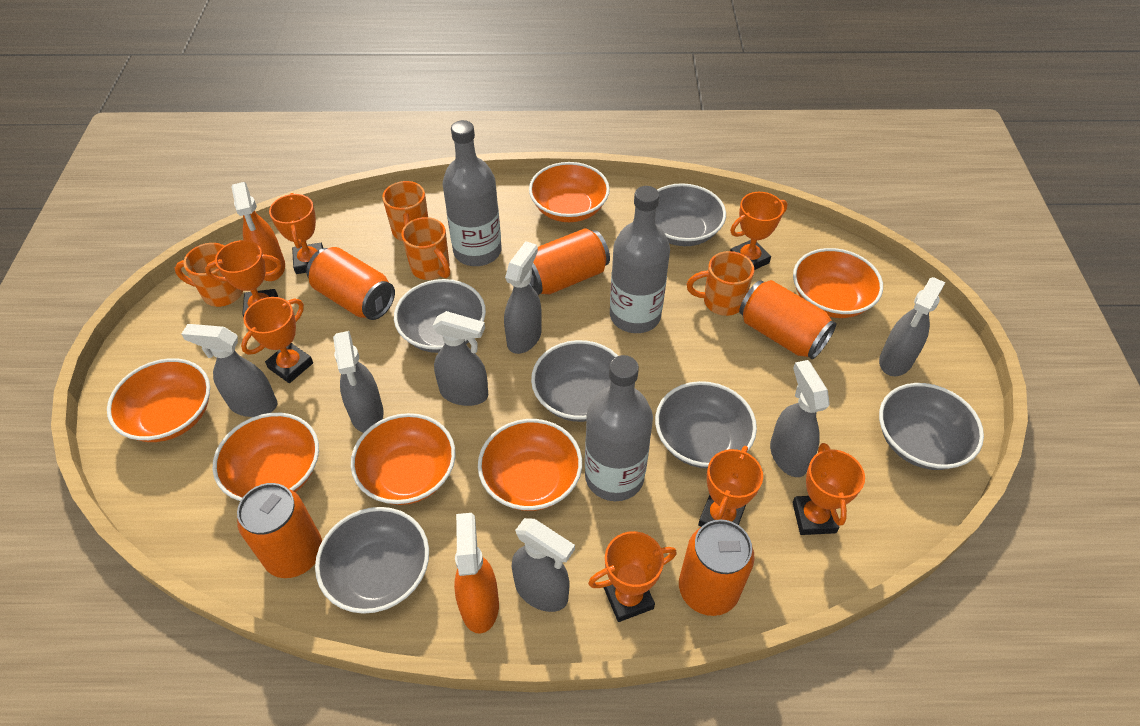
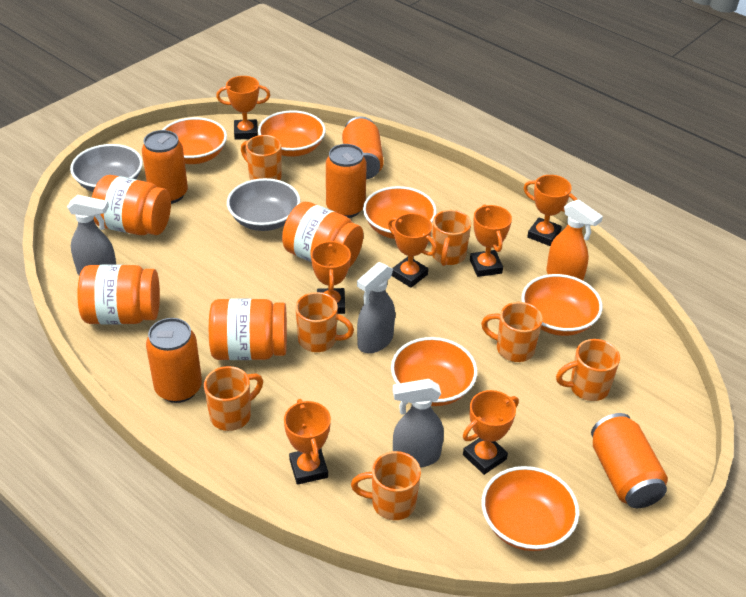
grey bottle: 3 -> 0
grey bowl: 6 -> 2
grey spray bottle: 7 -> 3
orange jar: 0 -> 4
orange mug: 4 -> 7
orange spray bottle: 2 -> 1

